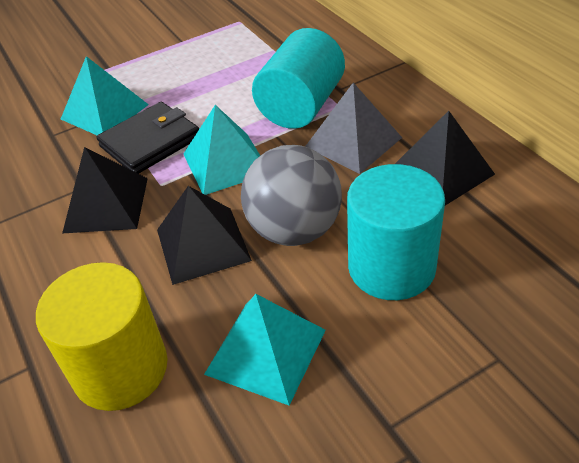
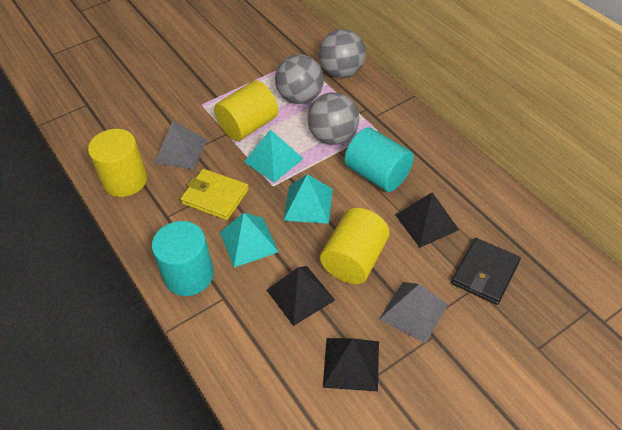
grey ball: 1 -> 3
grey pyramid: 1 -> 2
yellow cylinder: 1 -> 3
yellow wallet: 0 -> 1

